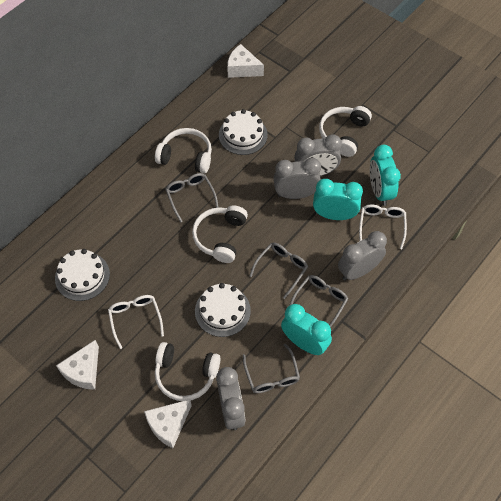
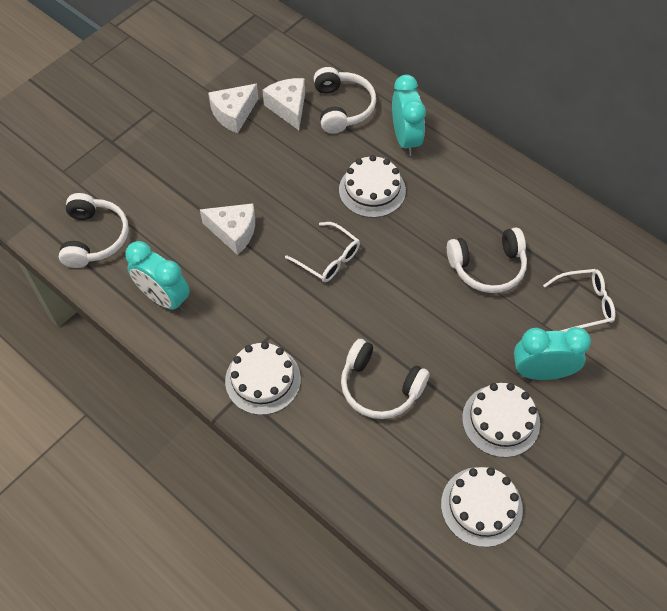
grey clock: 4 -> 0
grey glasses: 4 -> 0
white cake: 3 -> 4

